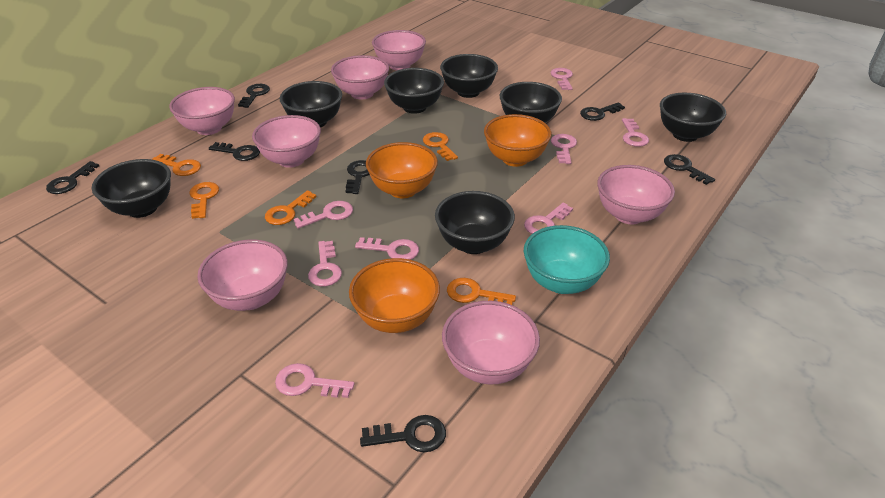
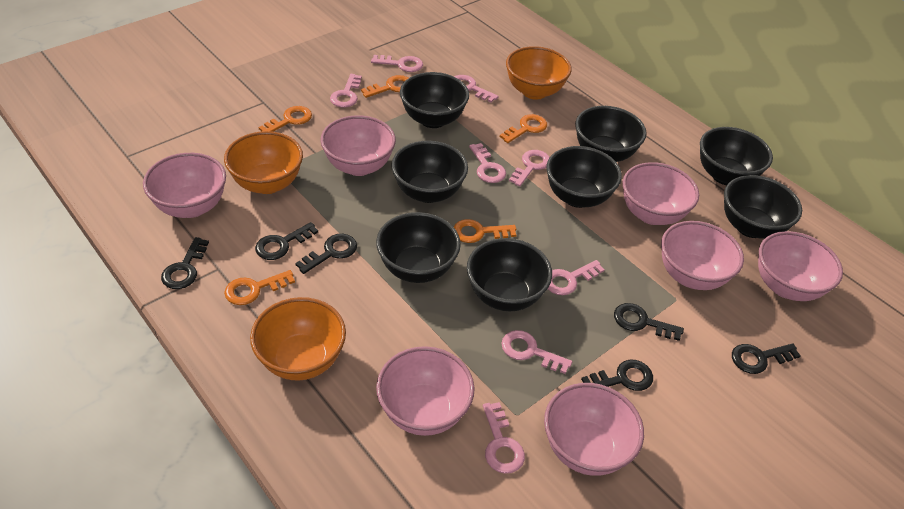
black bowl: 7 -> 8
black key: 7 -> 6
turquoise bowl: 1 -> 0

